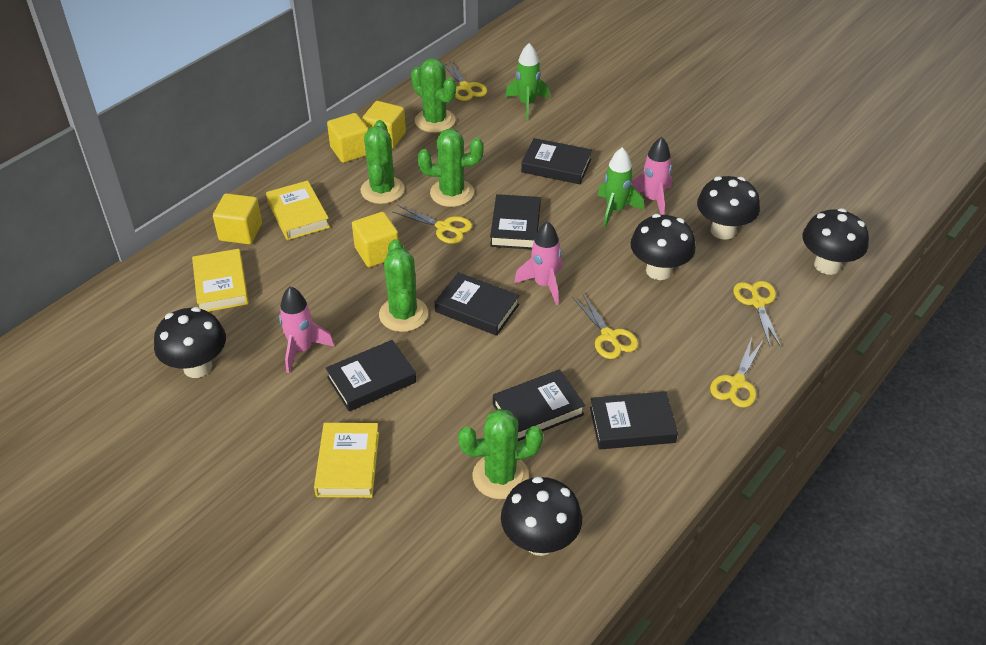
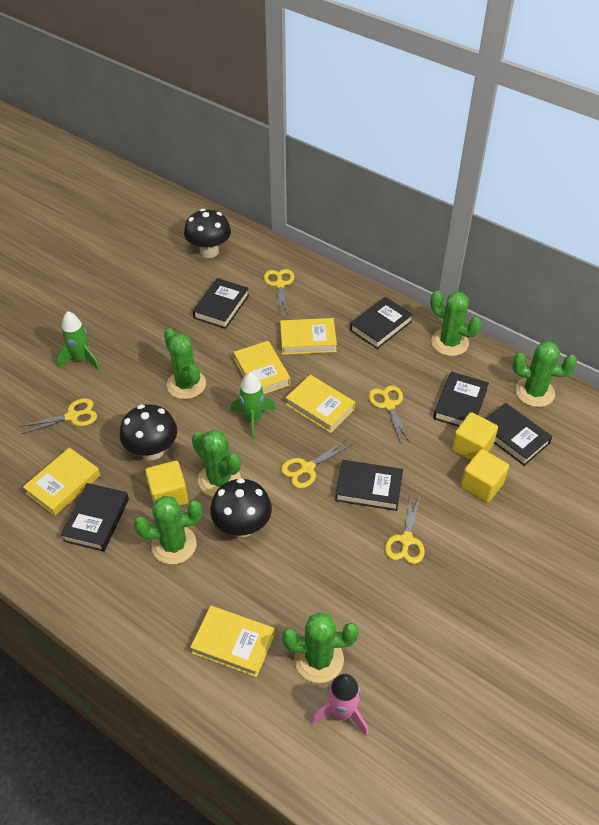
black mushroom: 5 -> 3
green cactus: 5 -> 6
pink rocket: 3 -> 1
yellow book: 3 -> 5
yellow cube: 4 -> 3

